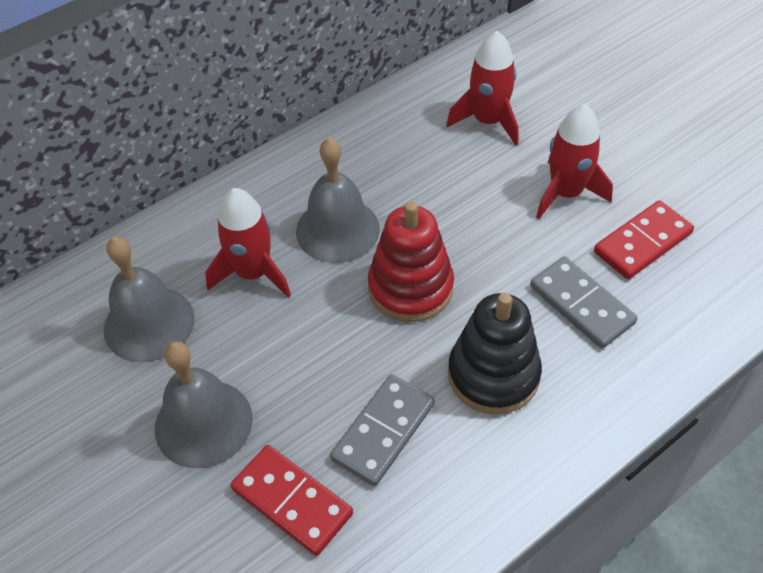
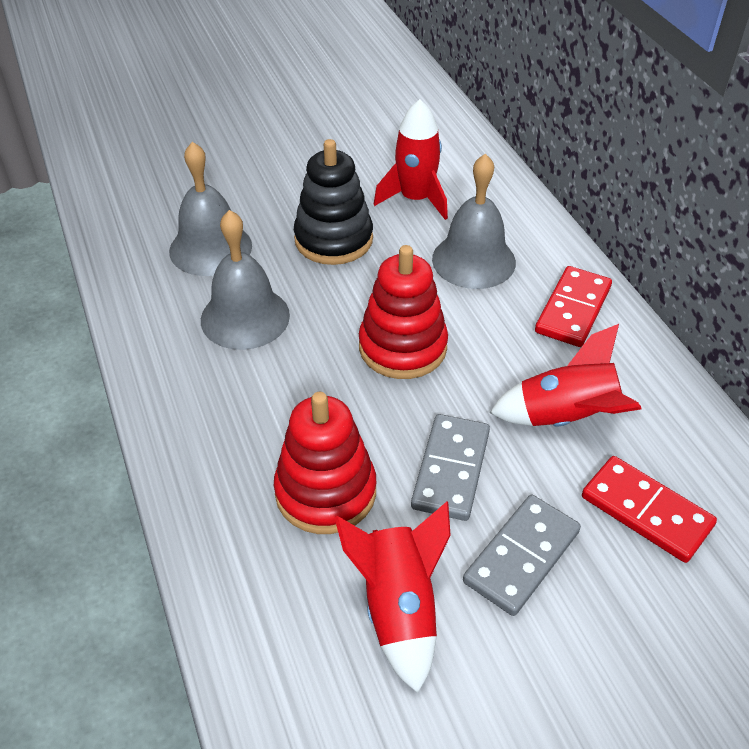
red stacking toy: 1 -> 2

